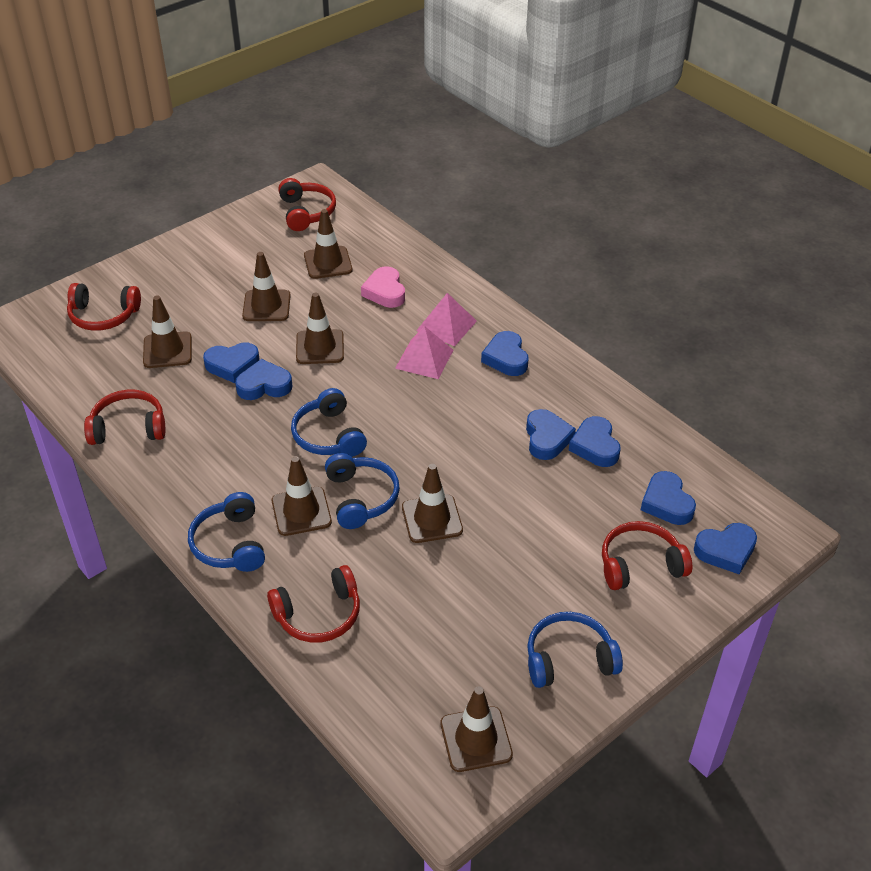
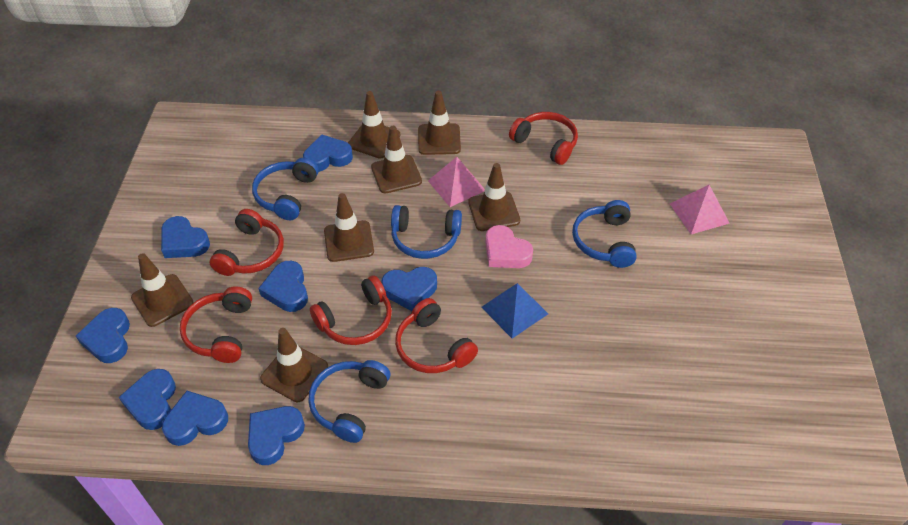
blue heart: 7 -> 8
blue pyramid: 0 -> 1

